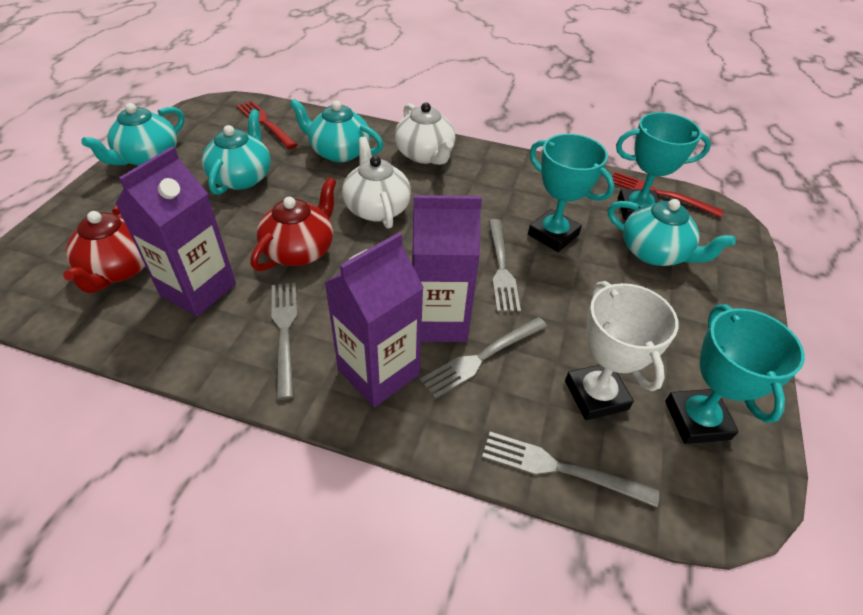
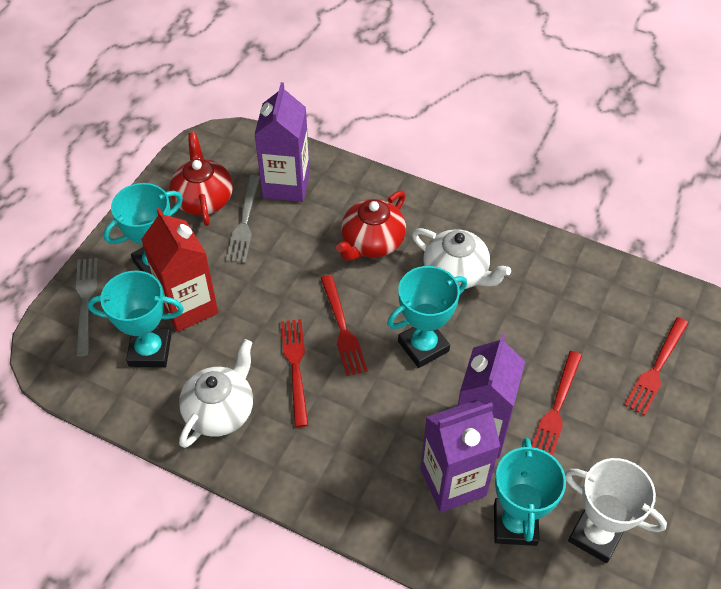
grey fork: 4 -> 2
red carton: 0 -> 1
red fork: 2 -> 4
turquoise teapot: 4 -> 0
turquoise trophy: 3 -> 4

